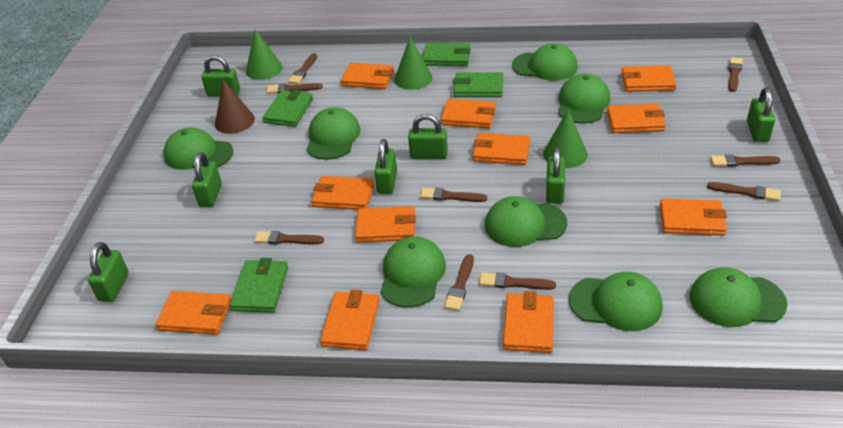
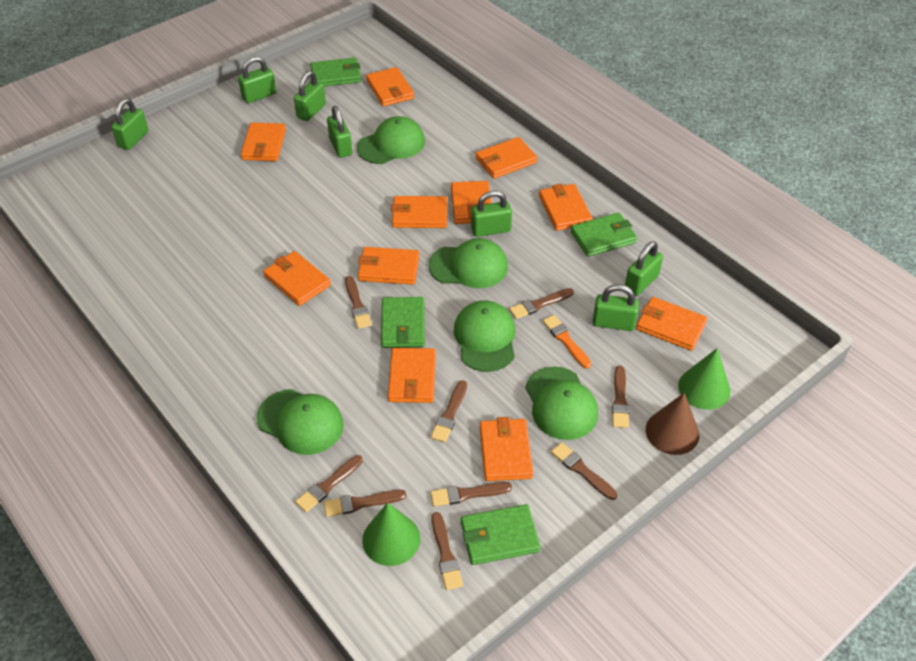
green cap: 8 -> 5
green cone: 3 -> 2
orange brush: 0 -> 1

